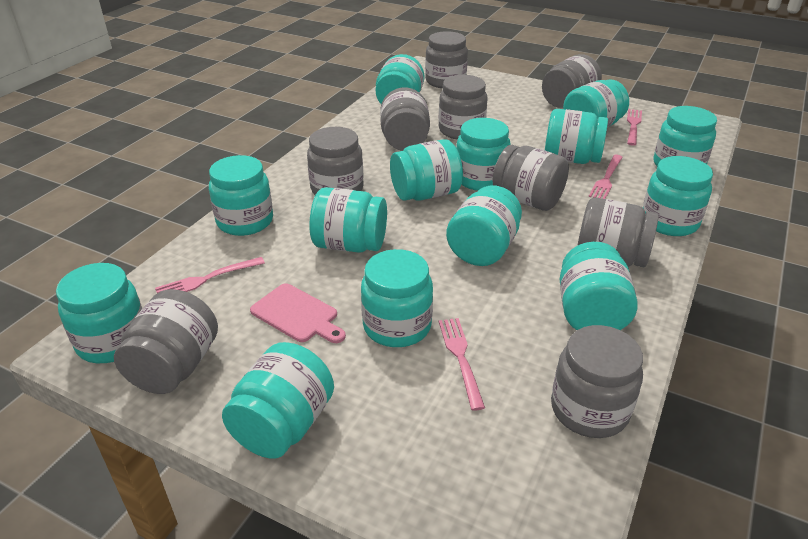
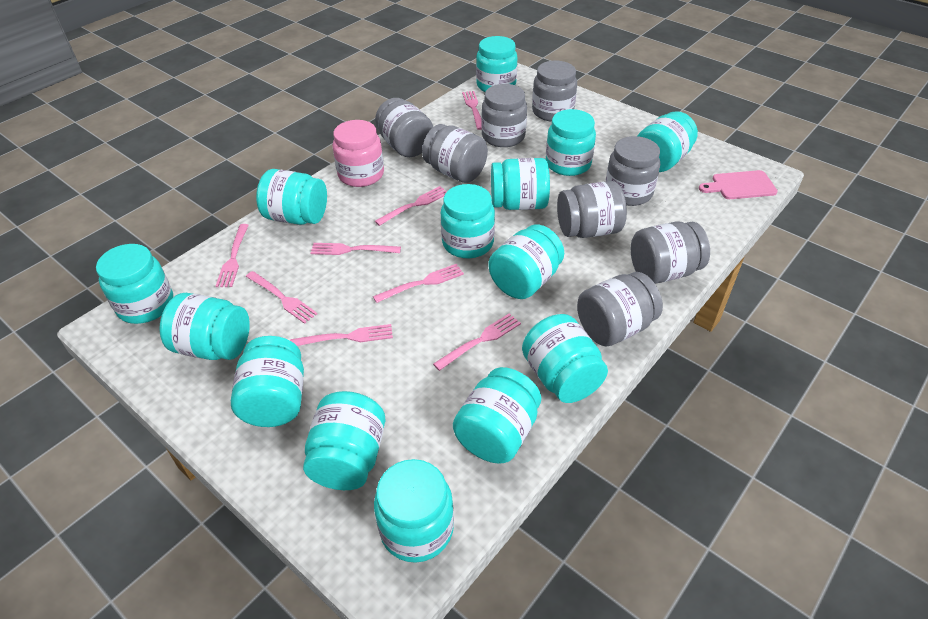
grey jar: 9 -> 8
pink fork: 4 -> 8
pink jar: 0 -> 1

